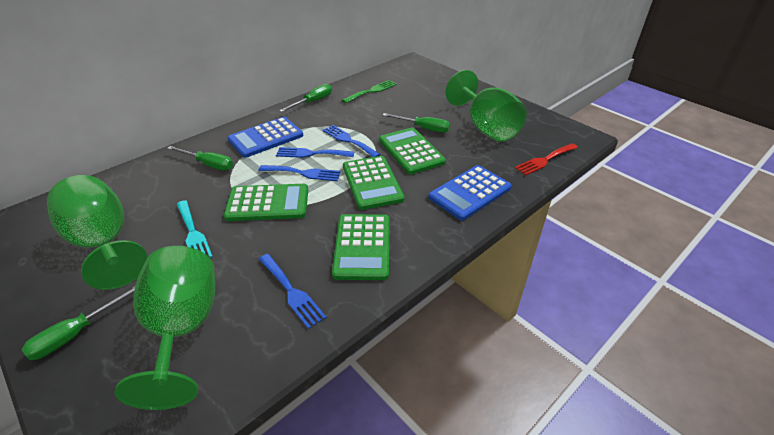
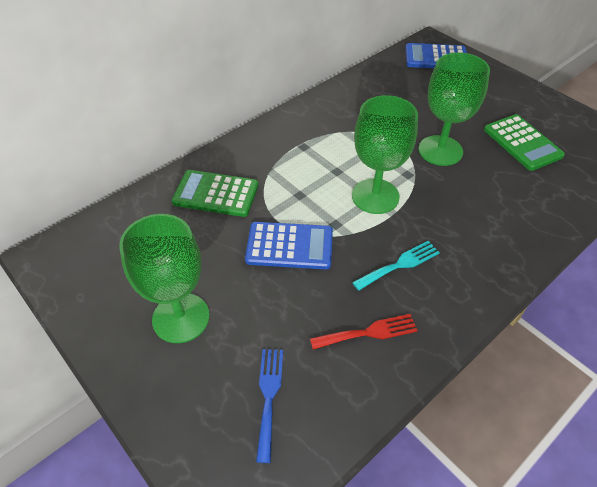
blue fork: 4 -> 1
green calculator: 4 -> 2
green fork: 1 -> 0
green screwdriver: 4 -> 0

